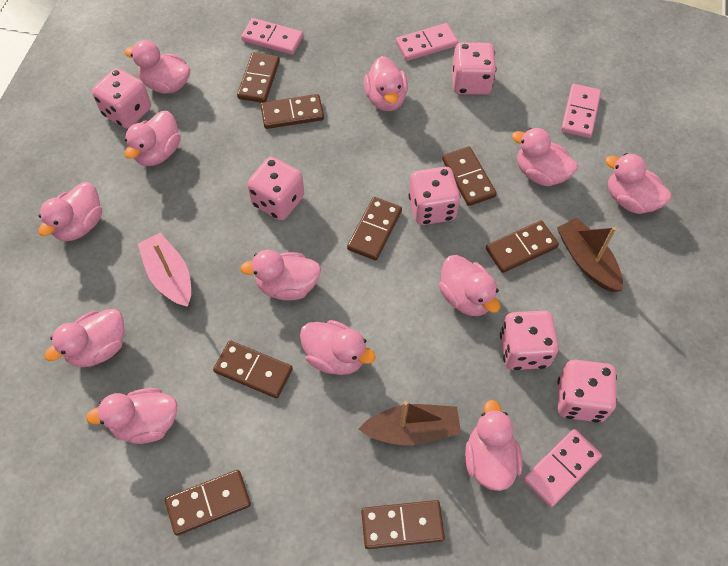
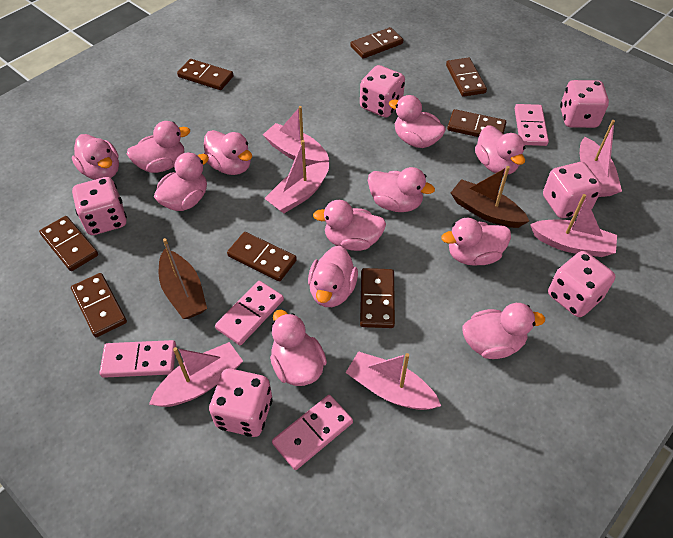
pink boat: 1 -> 6

